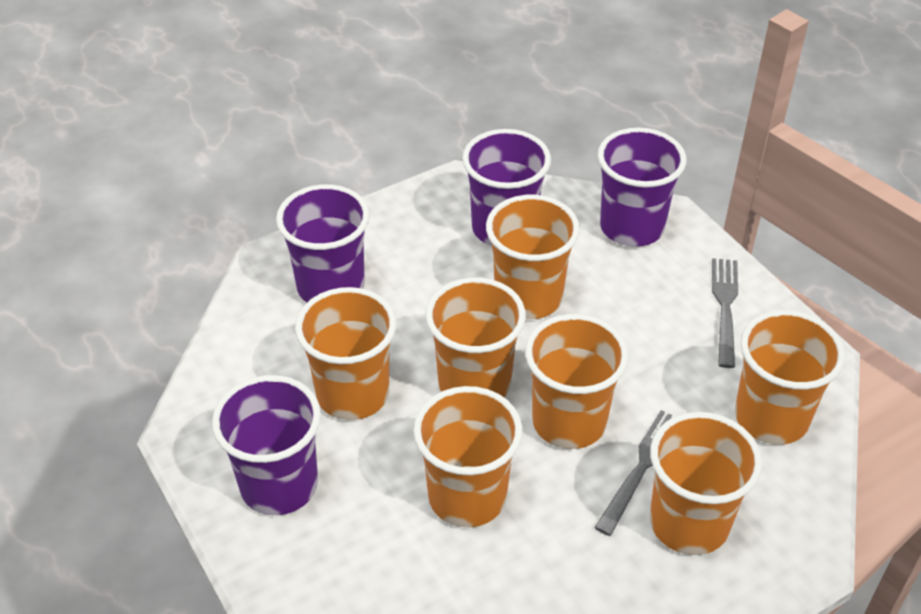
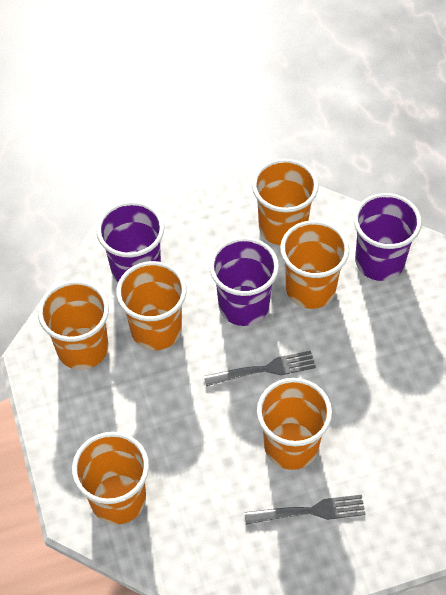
orange cup: 7 -> 6
purple cup: 4 -> 3

